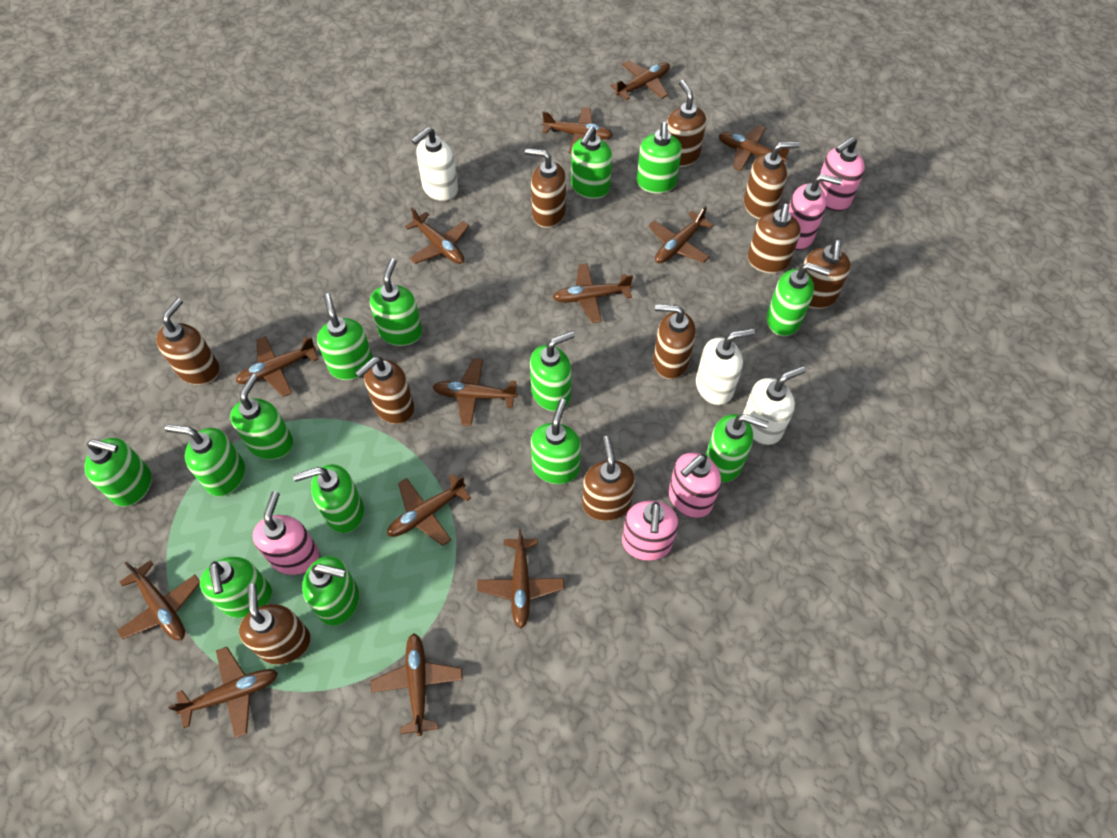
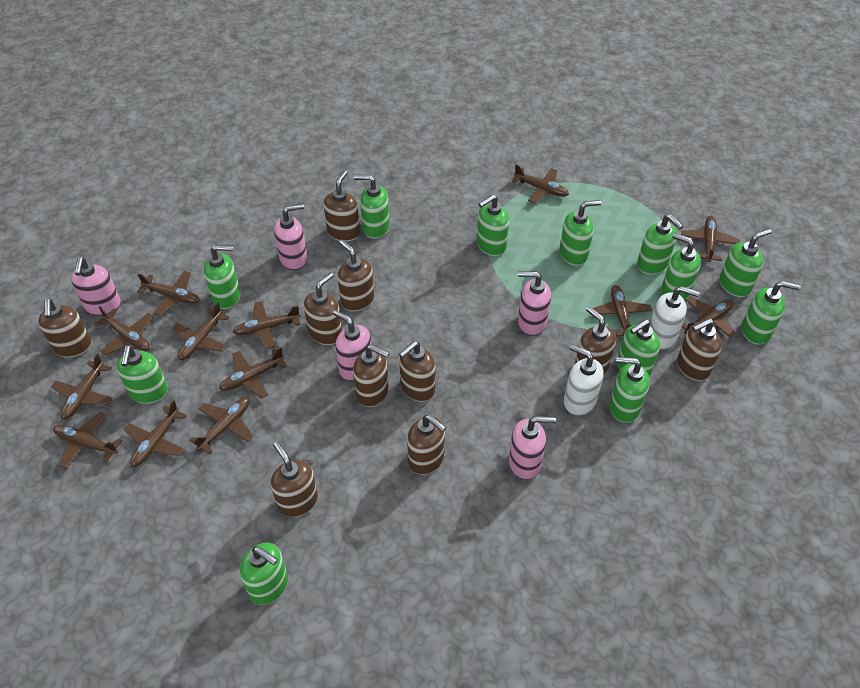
green soap dispenser: 14 -> 12
white soap dispenser: 3 -> 2

